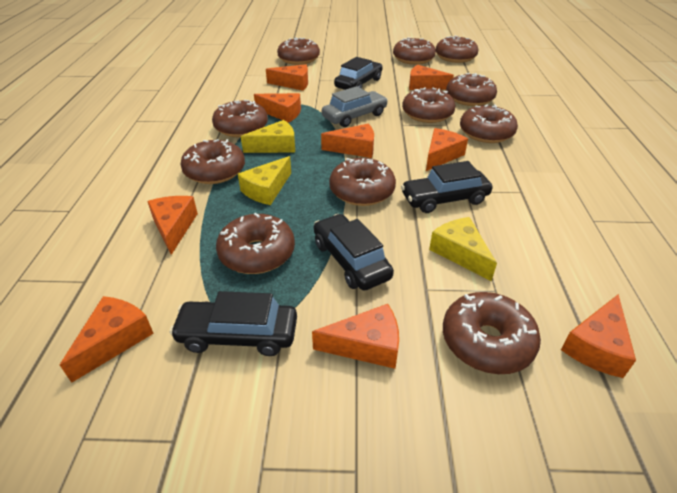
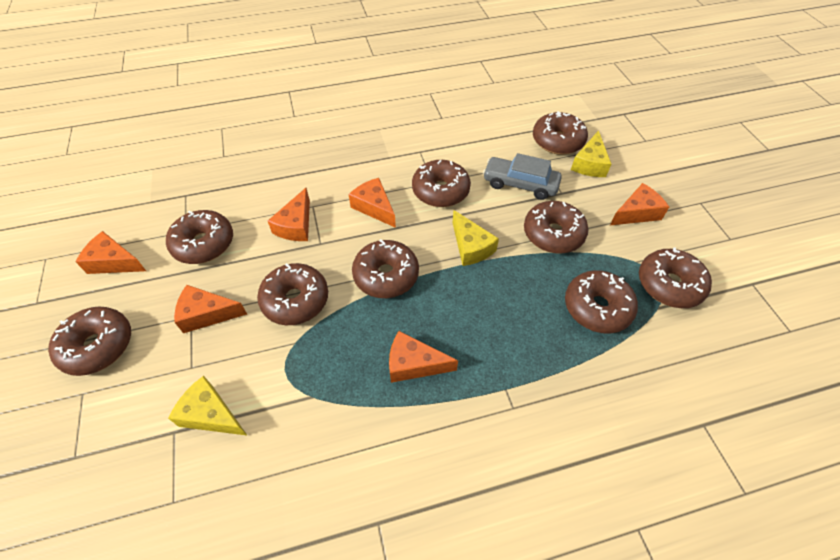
black car: 4 -> 0
brown donut: 11 -> 9
orange cheese: 9 -> 6

